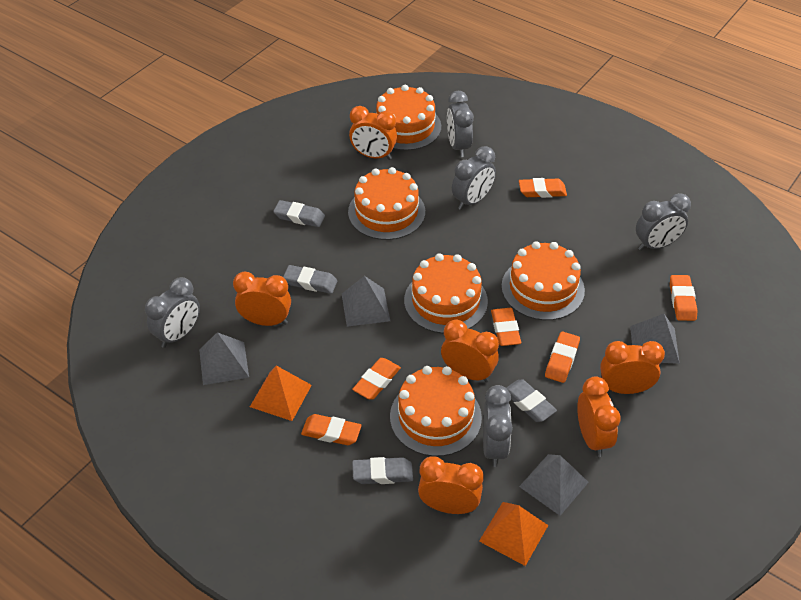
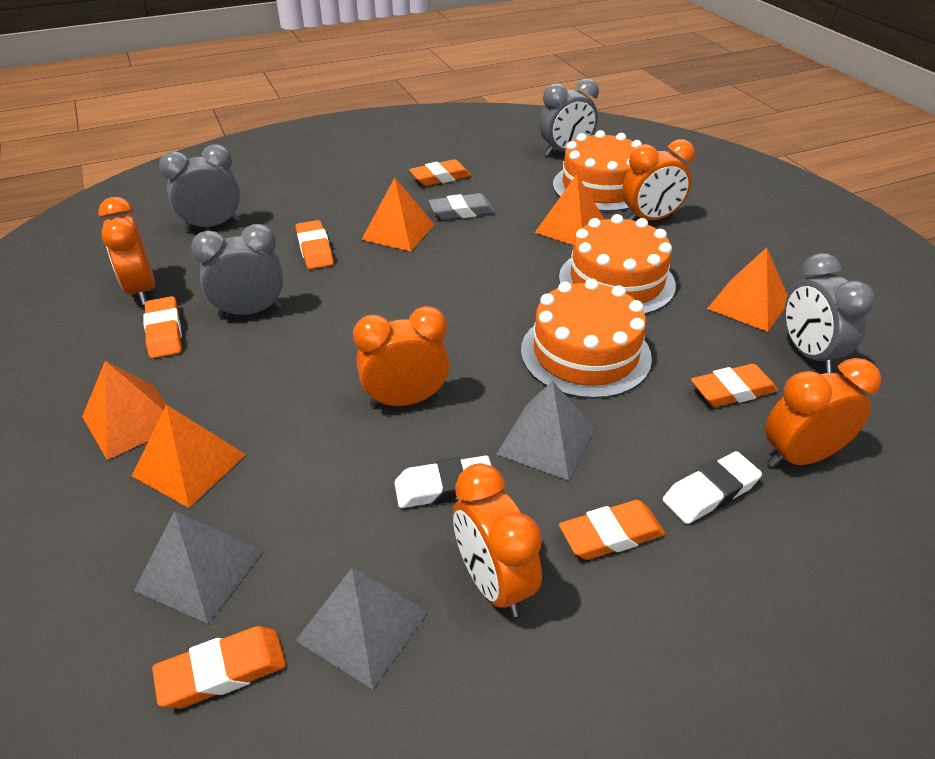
grey clock: 5 -> 4
grey eraser: 4 -> 1
grey pyramid: 4 -> 3
orange cake: 5 -> 3
orange clock: 6 -> 5
orange pyramid: 2 -> 5
white eraser: 0 -> 2

